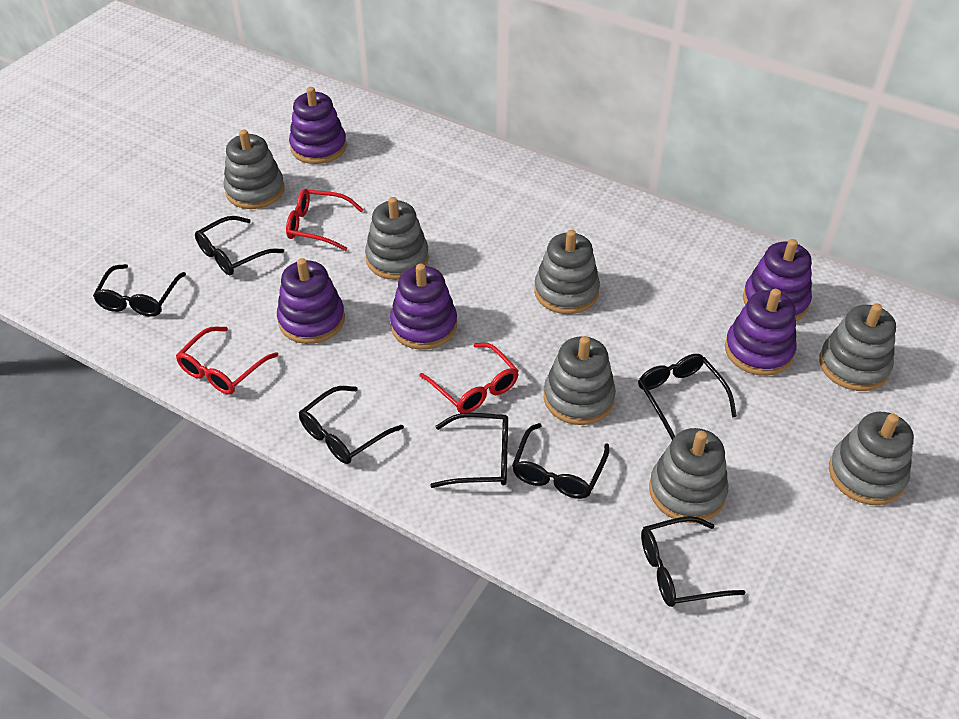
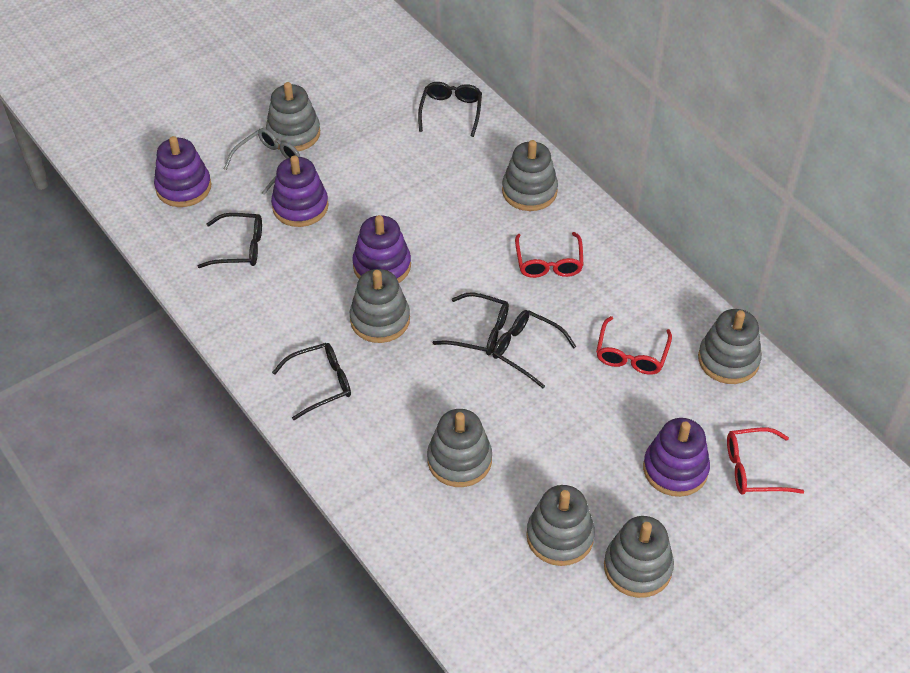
black glasses: 7 -> 5
grey glasses: 0 -> 1
purple stacking toy: 5 -> 4

